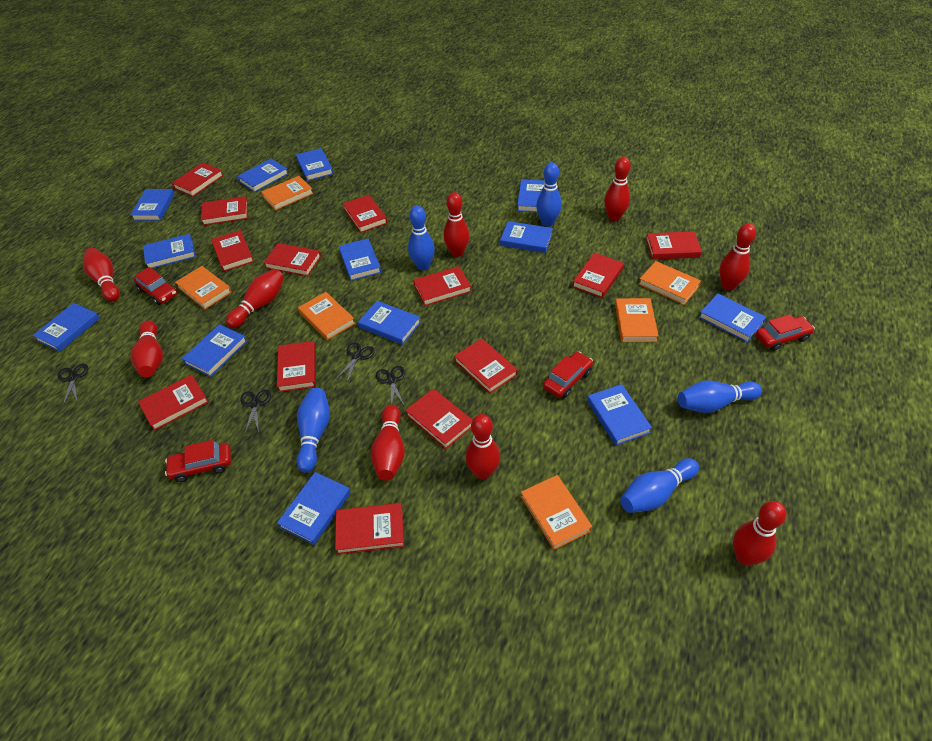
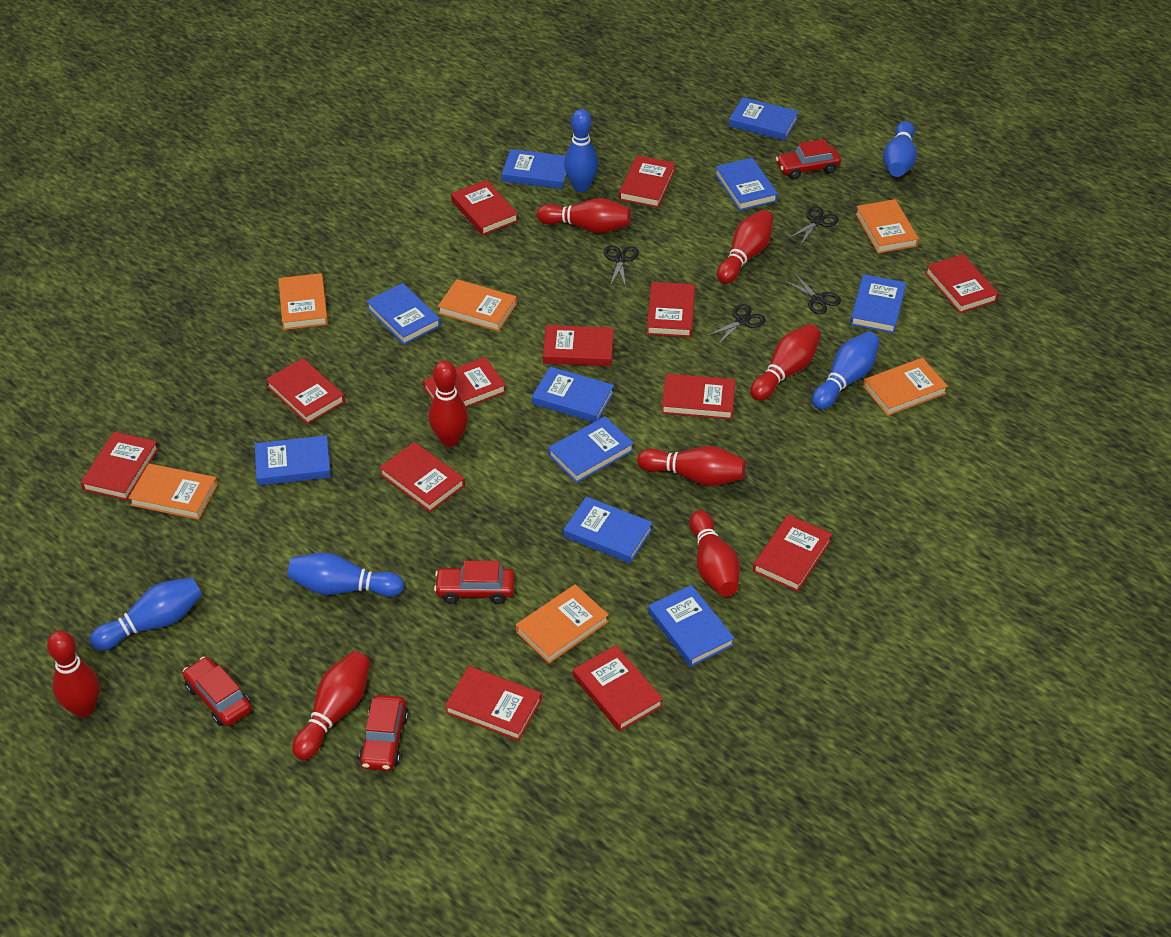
blue book: 13 -> 10
red bowling pin: 9 -> 8

